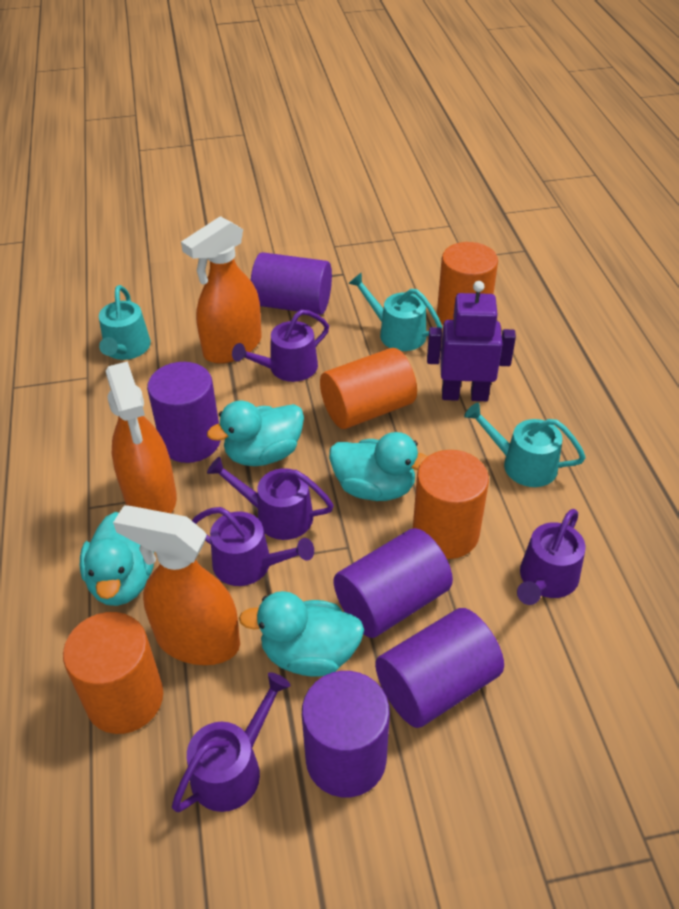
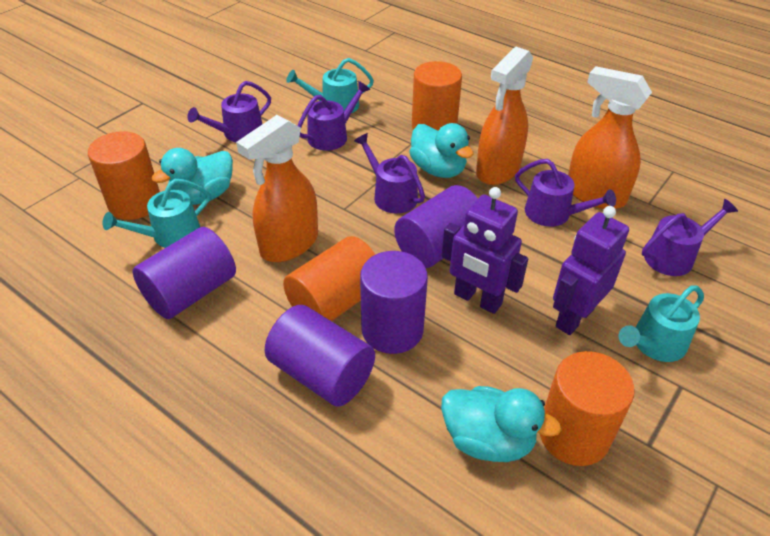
purple cylinder: 5 -> 4
purple robot: 1 -> 2
turquoise duck: 4 -> 3

